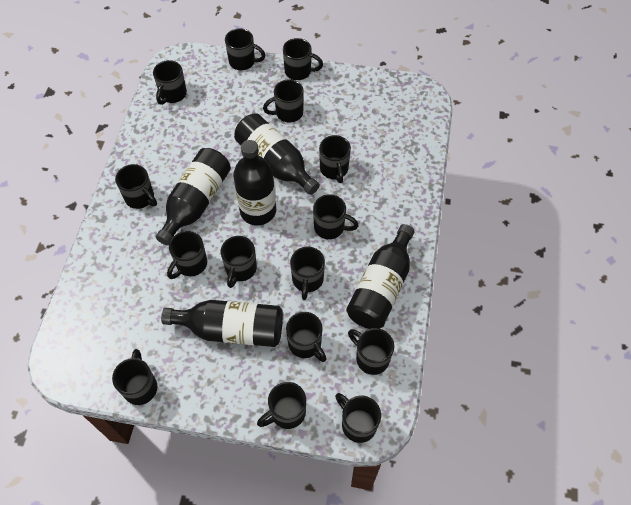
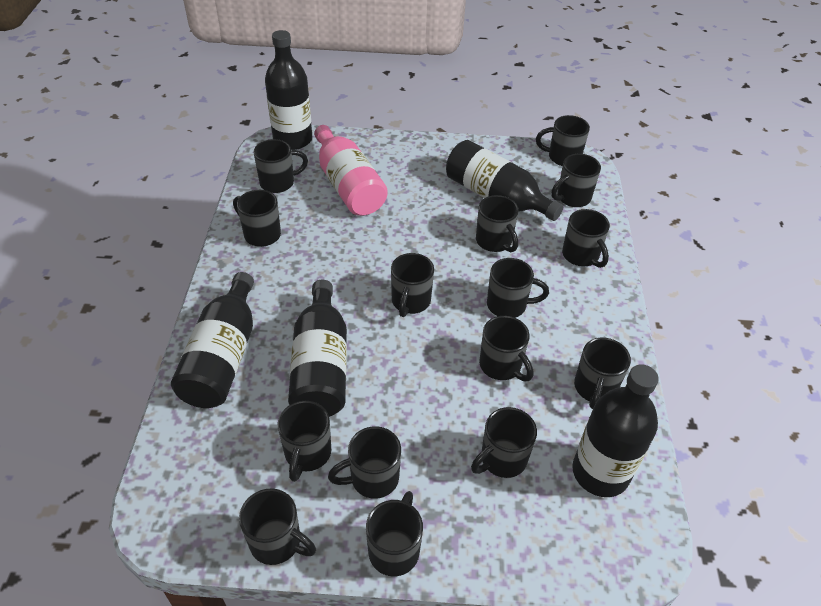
pink bottle: 0 -> 1

